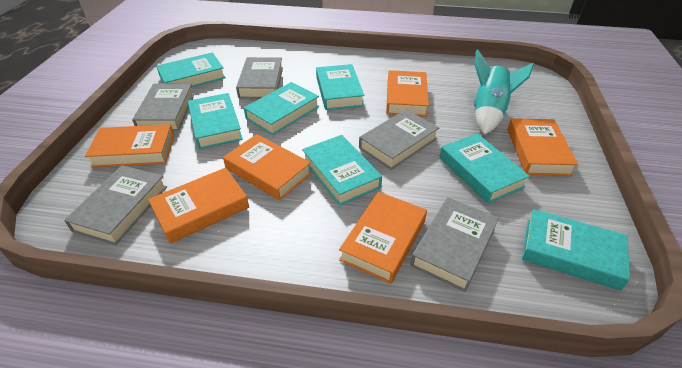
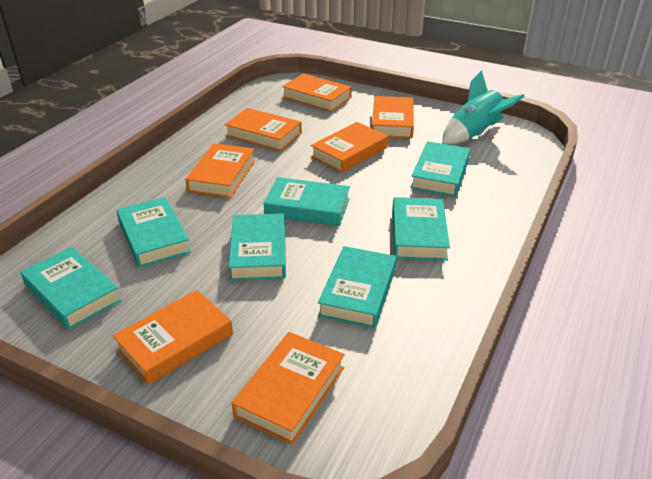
grey book: 5 -> 0
orange book: 6 -> 7

